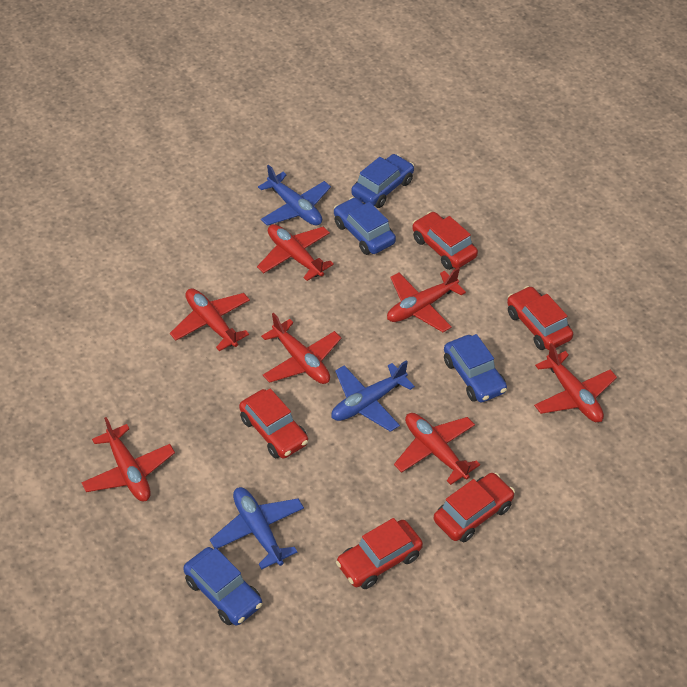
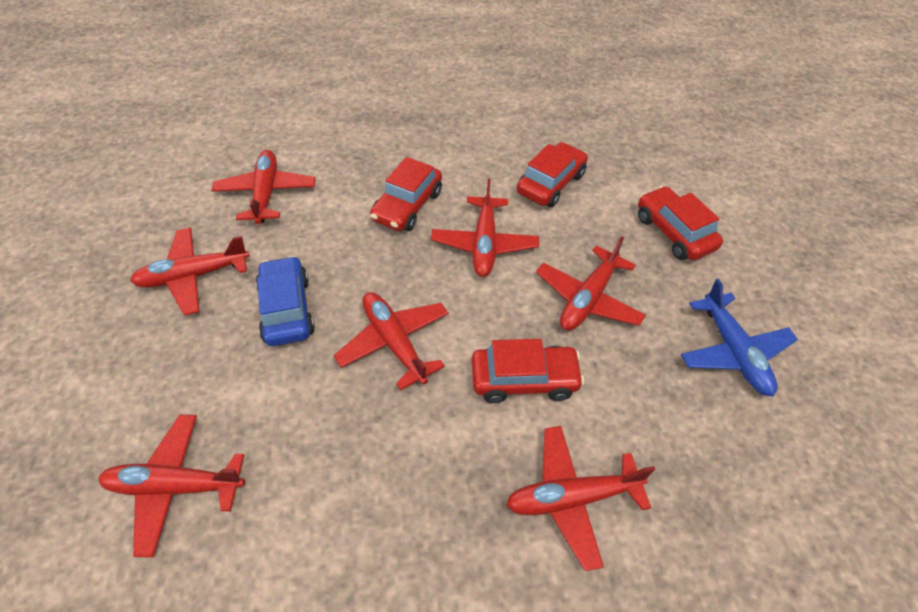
blue car: 4 -> 1
blue plane: 3 -> 1
red car: 5 -> 4

